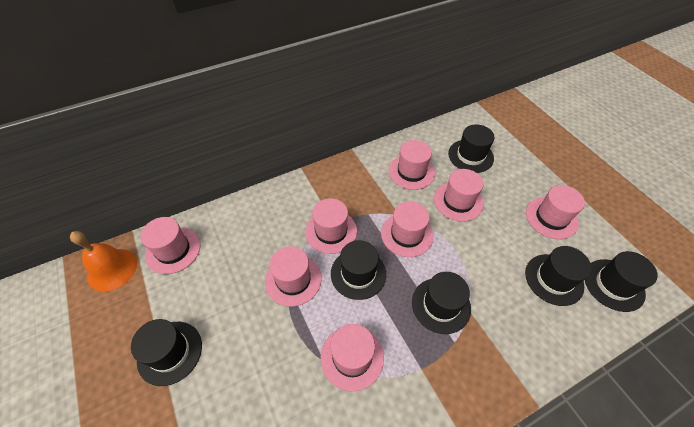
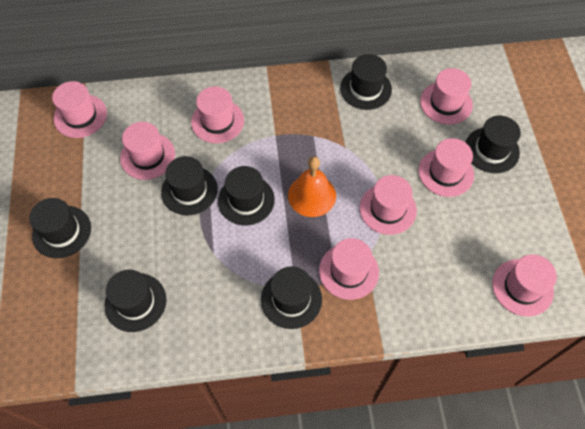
black hat: 6 -> 7

